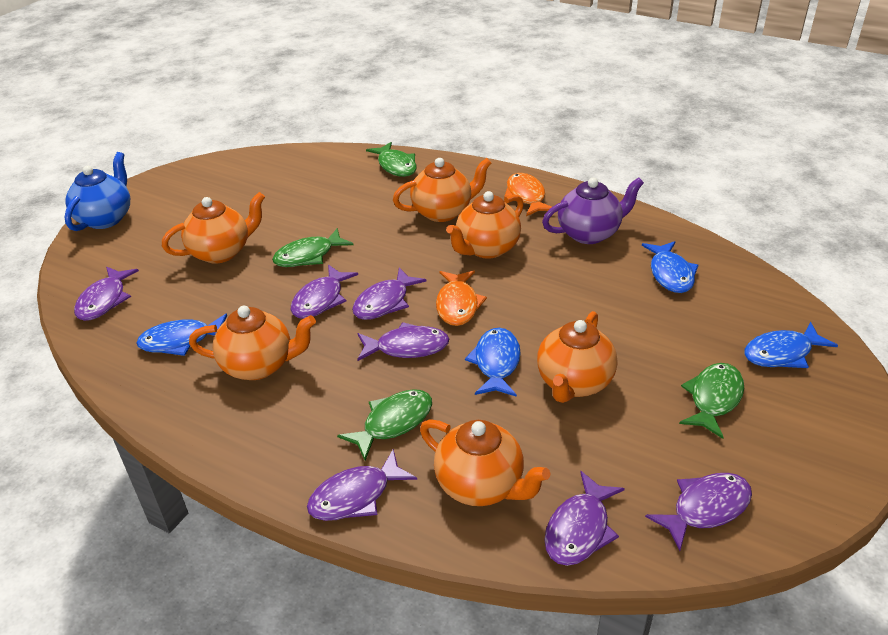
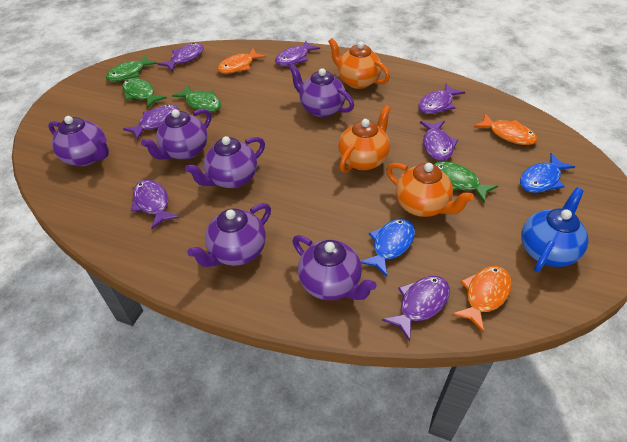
blue fish: 4 -> 2
orange fish: 2 -> 3
orange teapot: 6 -> 3
purple teapot: 1 -> 6

